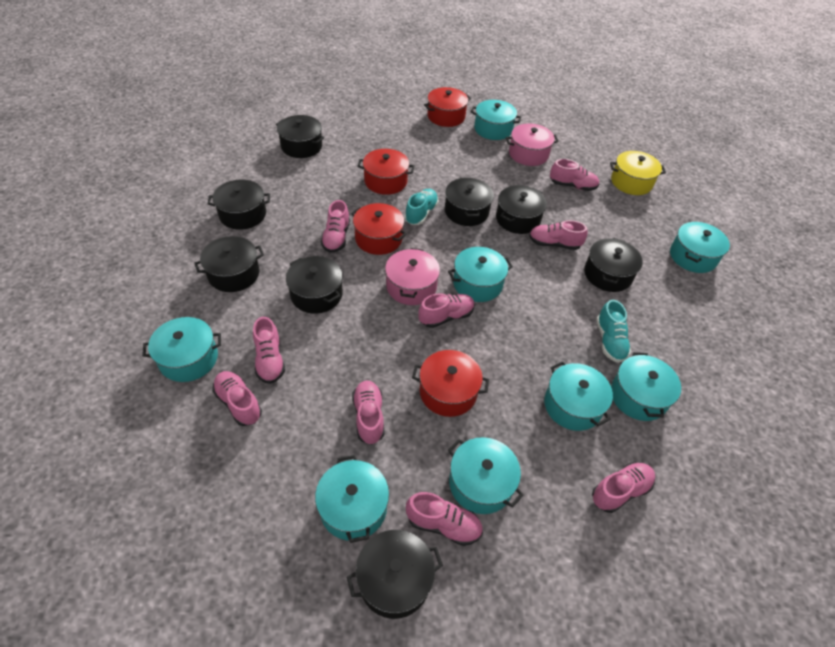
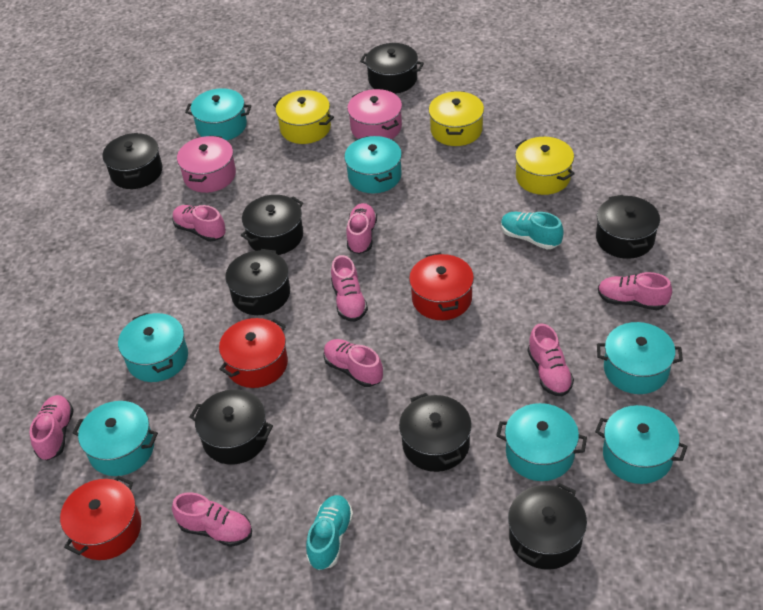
pink shoe: 9 -> 8
red pot: 4 -> 3
turquoise pot: 8 -> 7
yellow pot: 1 -> 3

